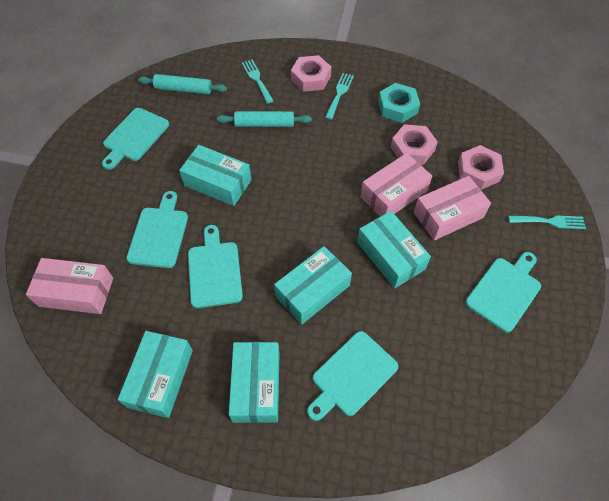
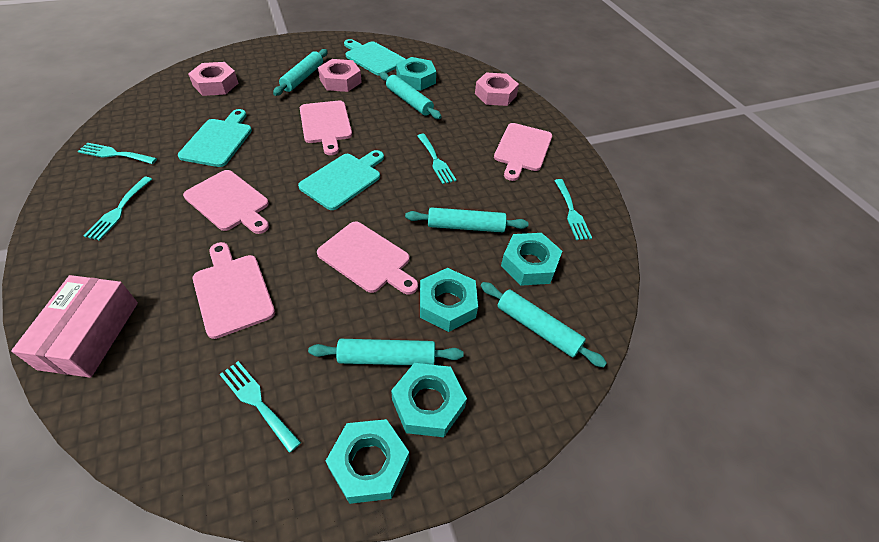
pink box: 3 -> 1
pink cutting board: 0 -> 5
turquoise box: 5 -> 0
turquoise cutting board: 5 -> 3
turquoise fork: 3 -> 5
turquoise nut: 1 -> 5
turquoise rolling pin: 2 -> 5

